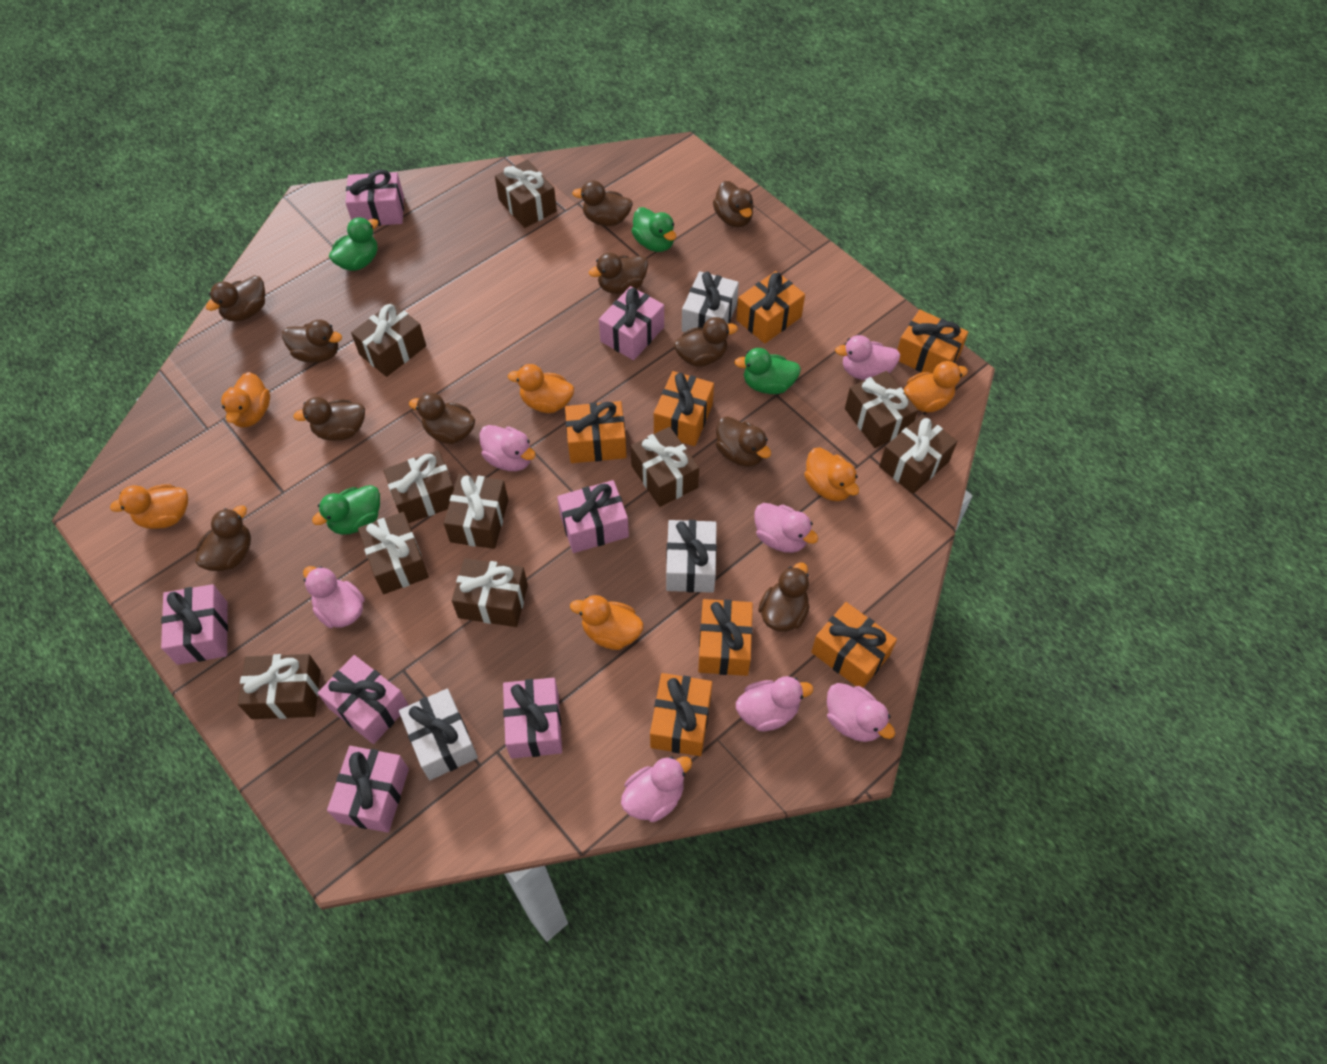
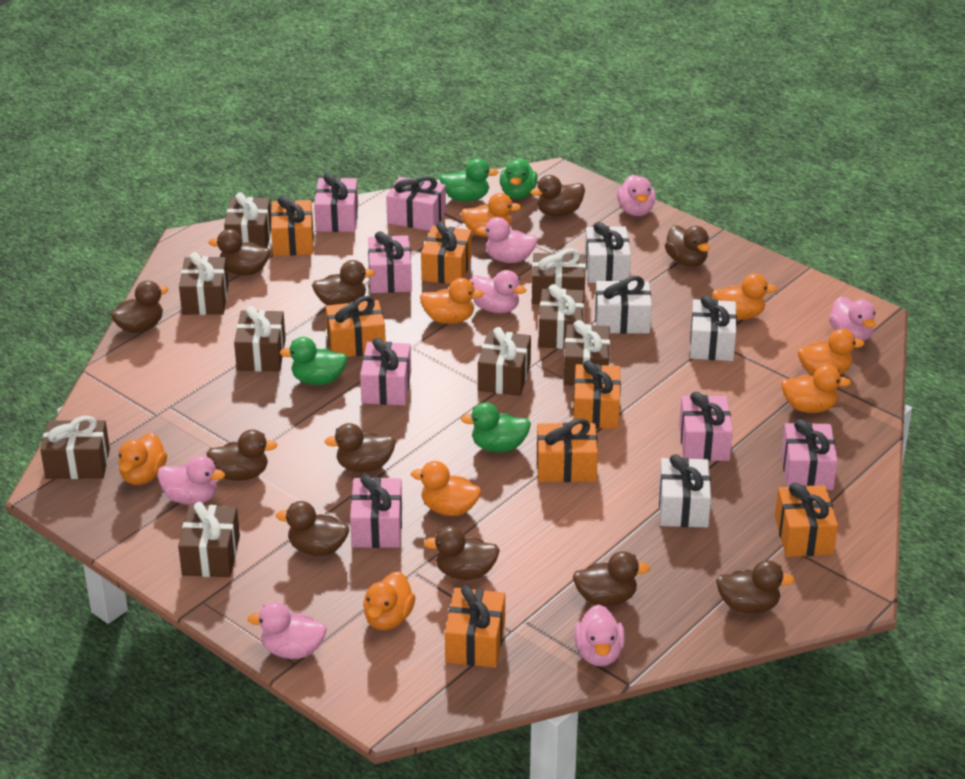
brown gift: 10 -> 9
orange duck: 6 -> 8
white gift: 3 -> 4

